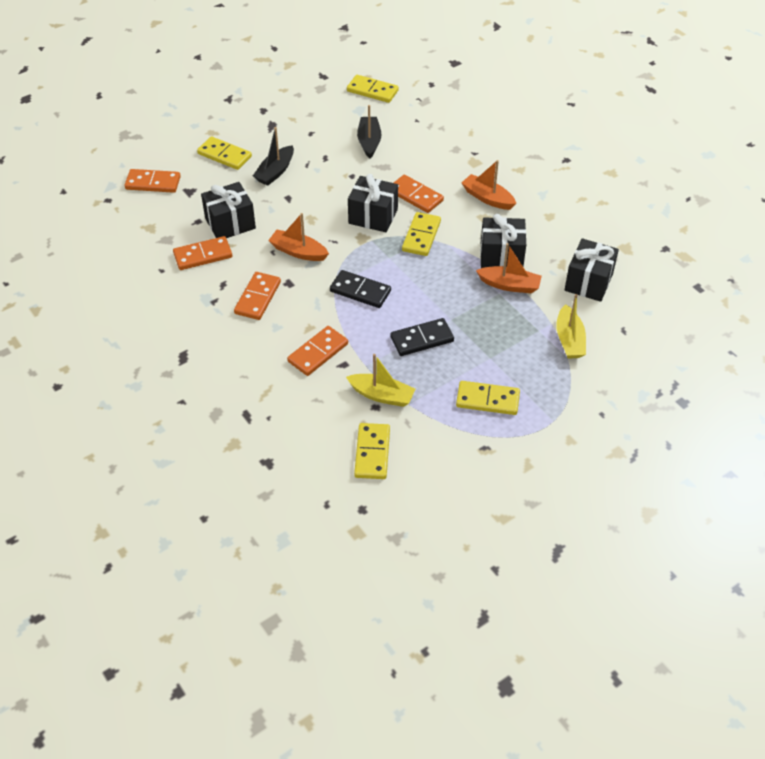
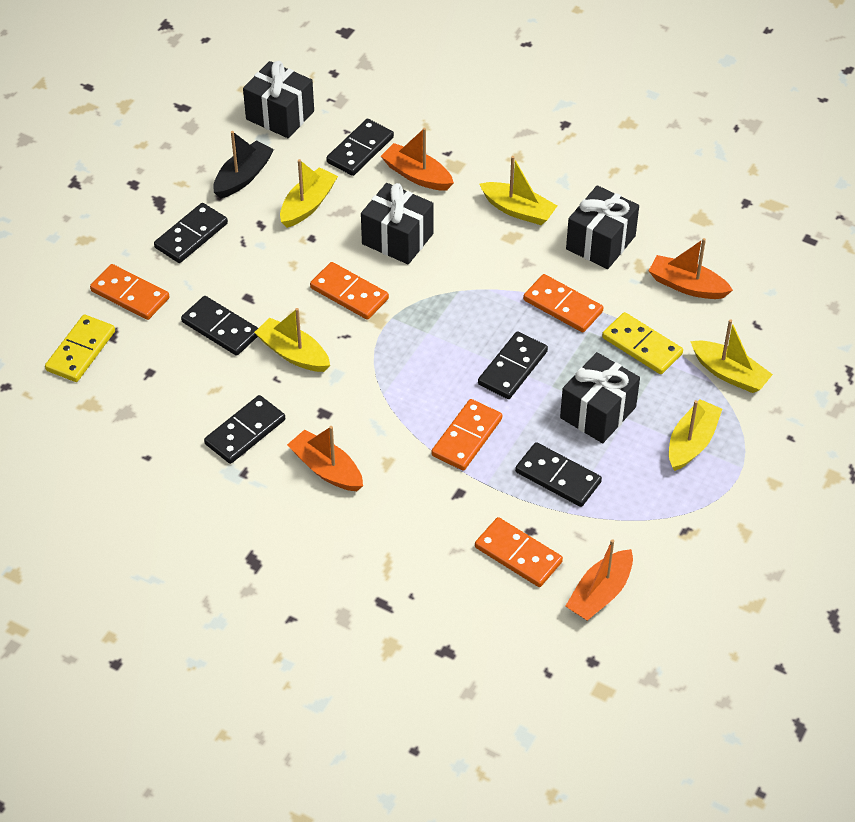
black boat: 2 -> 1
black domino: 2 -> 6
orange boat: 3 -> 4
yellow boat: 2 -> 5
yellow domino: 5 -> 2

